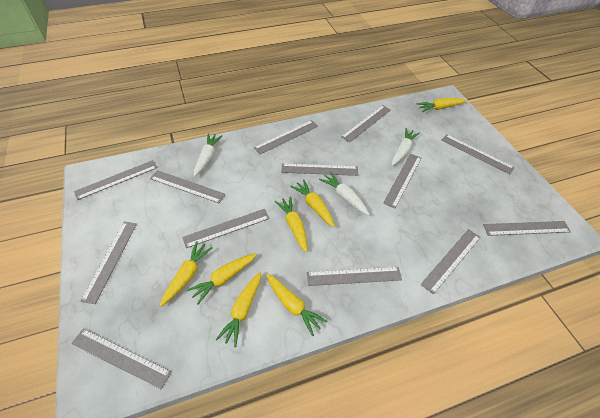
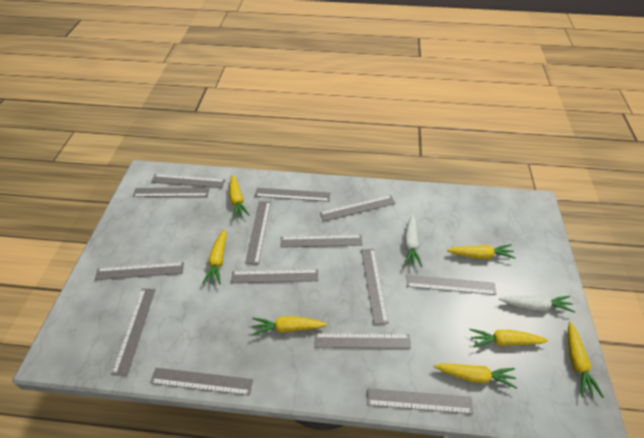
grey ruler: 13 -> 14
white carrot: 3 -> 2

